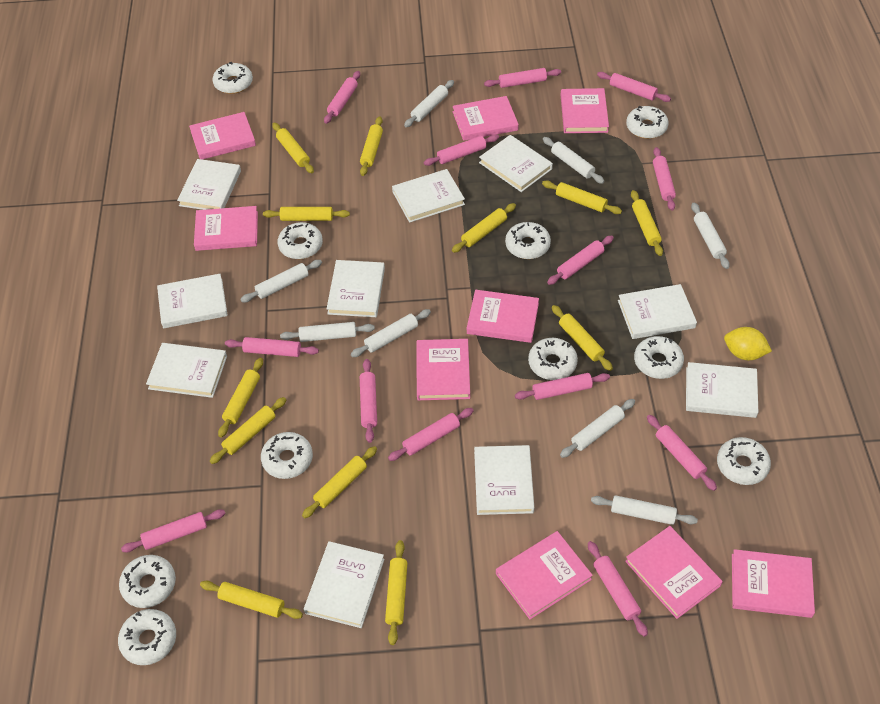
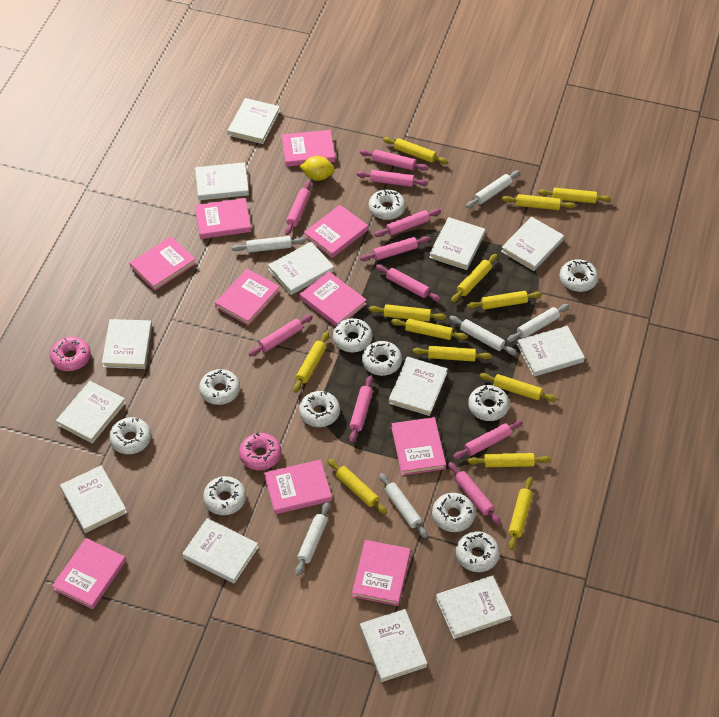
pink book: 9 -> 10
pink donut: 0 -> 2
pink rolling pin: 13 -> 10
white book: 10 -> 13
white donut: 10 -> 11
white rolling pin: 8 -> 6
yellow rolling pin: 12 -> 13

